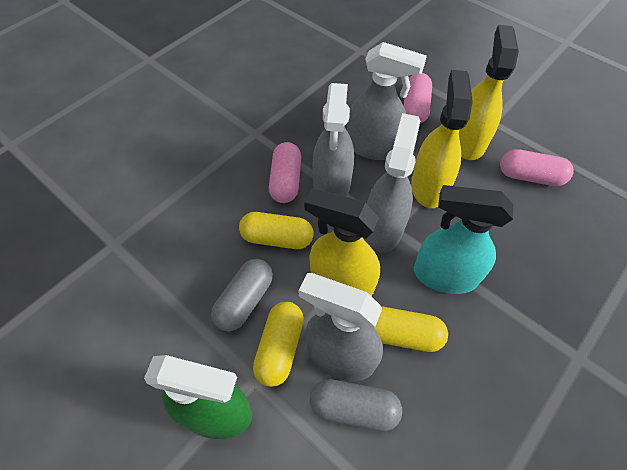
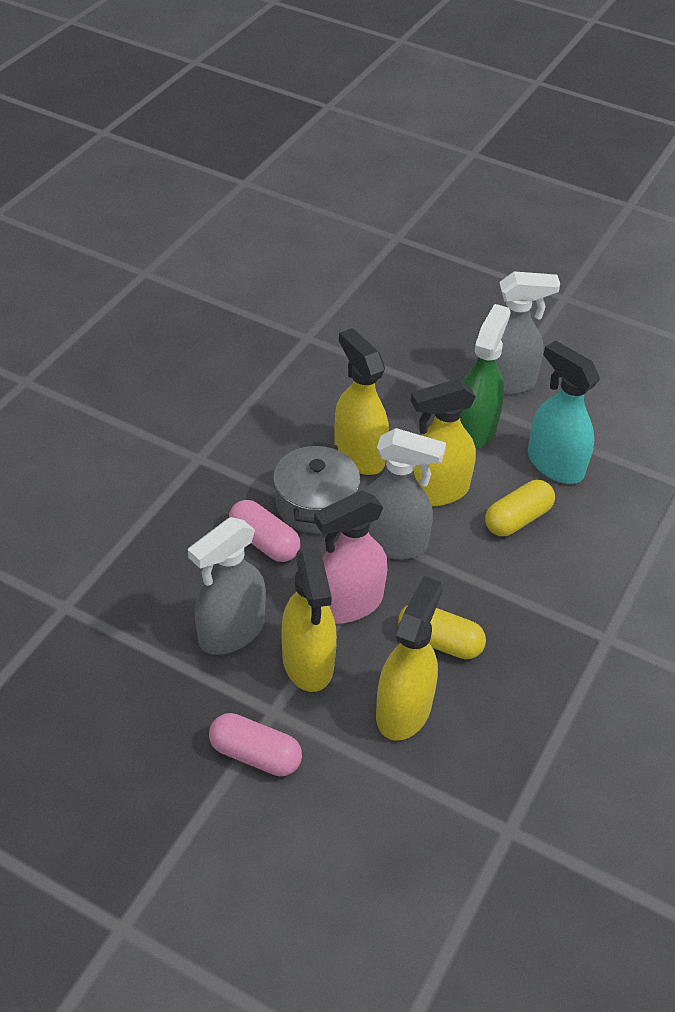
grey capsule: 2 -> 0
grey pot: 0 -> 1
grey spray bottle: 4 -> 3
pink capsule: 3 -> 2
pink spray bottle: 0 -> 1
yellow capsule: 3 -> 2
yellow spray bottle: 3 -> 4

